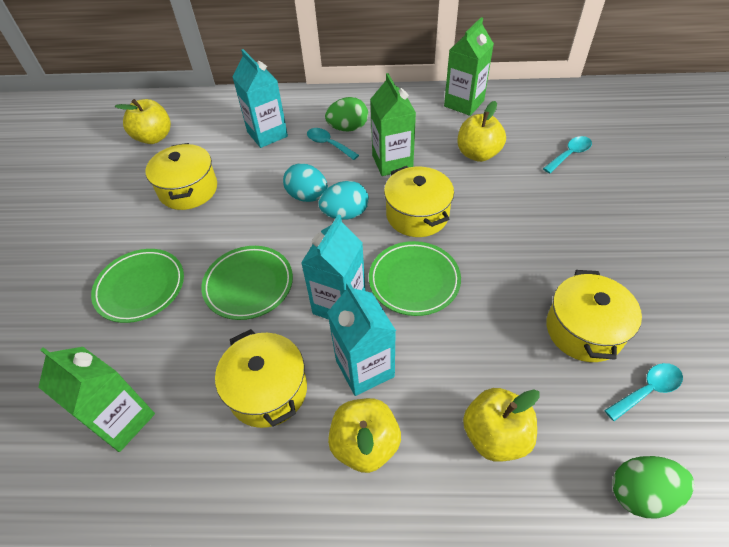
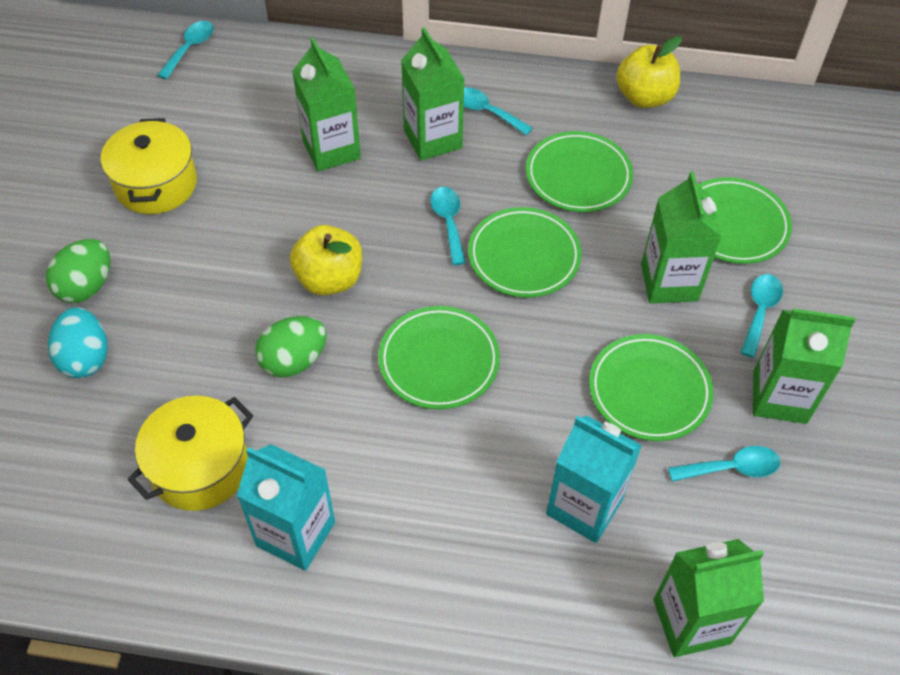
green carton: 3 -> 5
green plate: 3 -> 5
turquoise carton: 3 -> 2
turquoise egg: 2 -> 1
turquoise spoon: 3 -> 5
yellow apple: 4 -> 2
yellow pot: 4 -> 2

